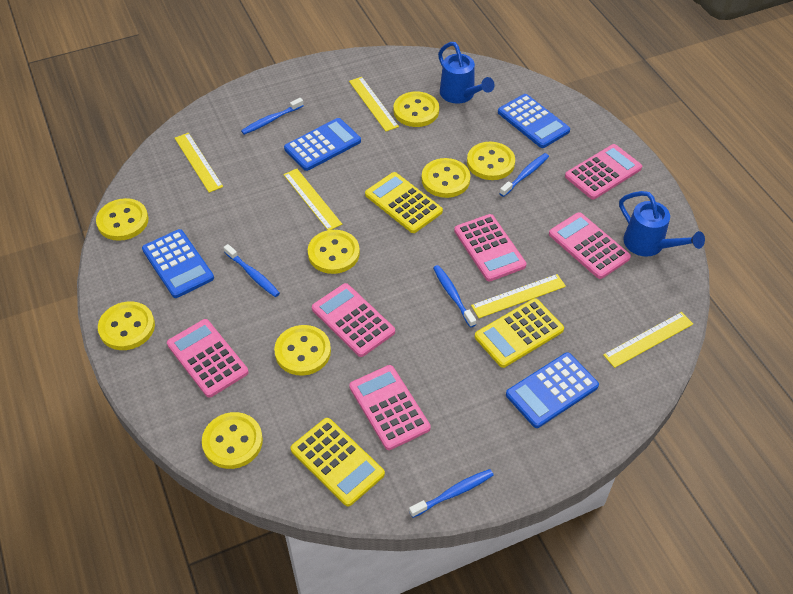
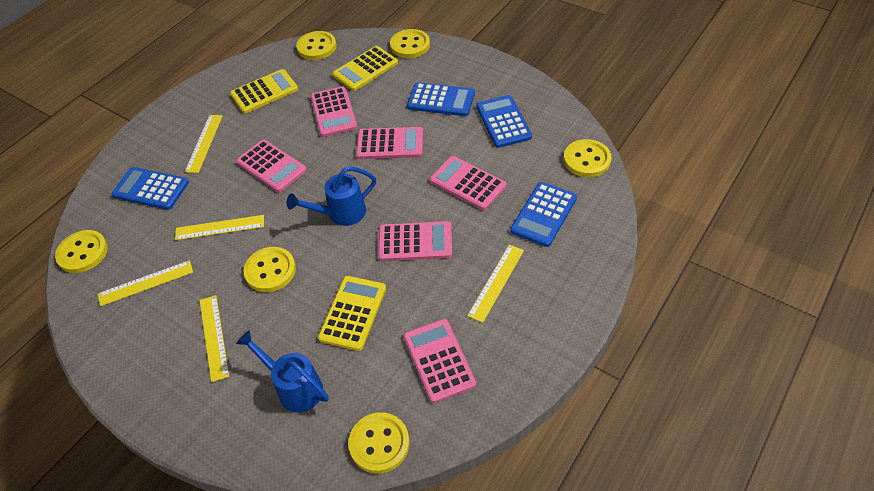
blue toothbrush: 5 -> 0
yellow button: 8 -> 6

